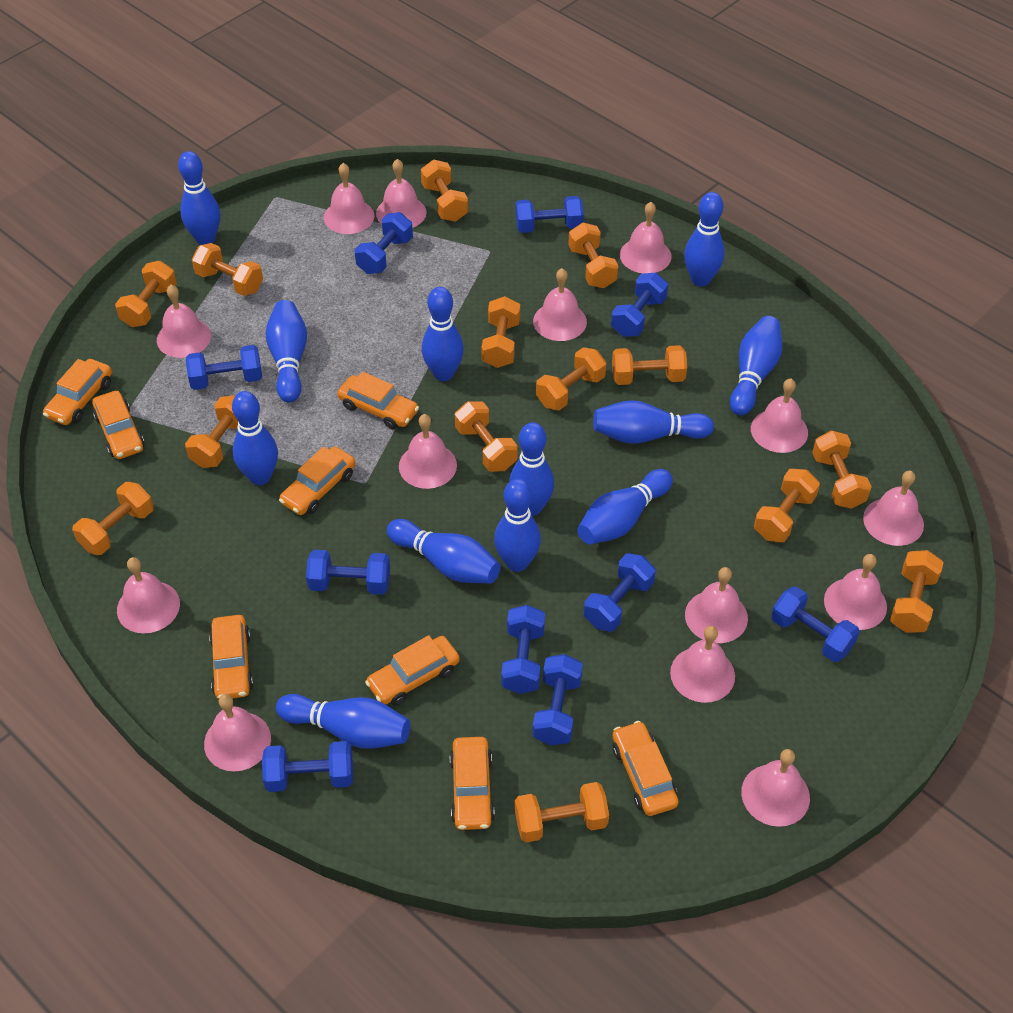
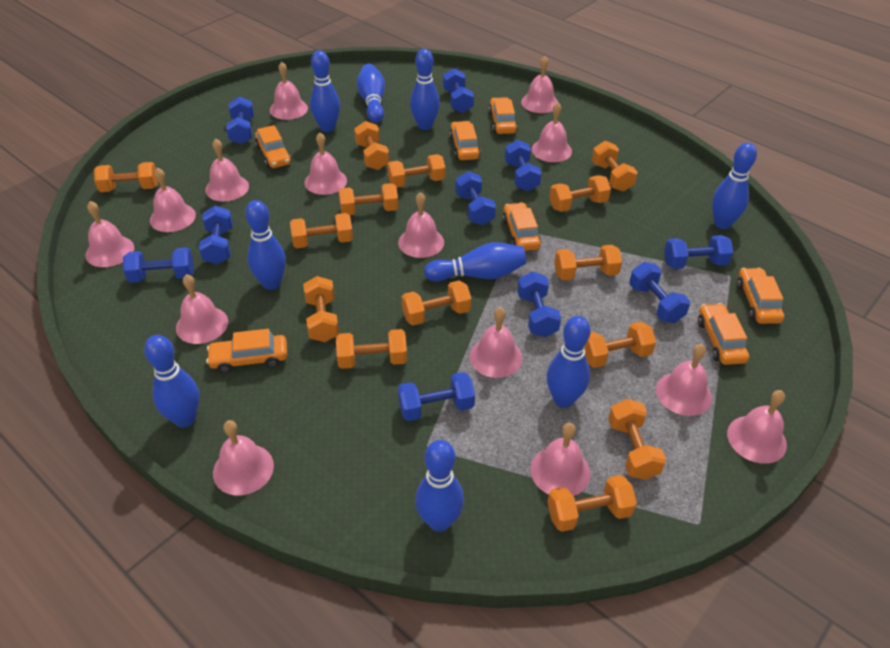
blue bowling pin: 12 -> 9
orange car: 8 -> 7

